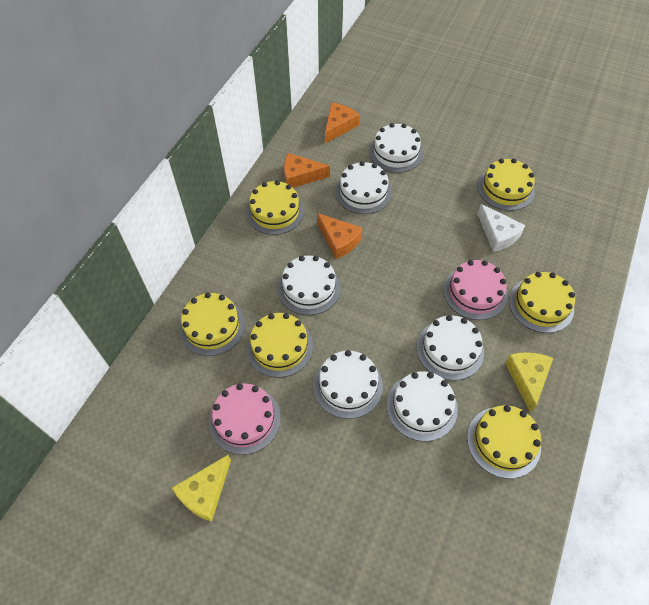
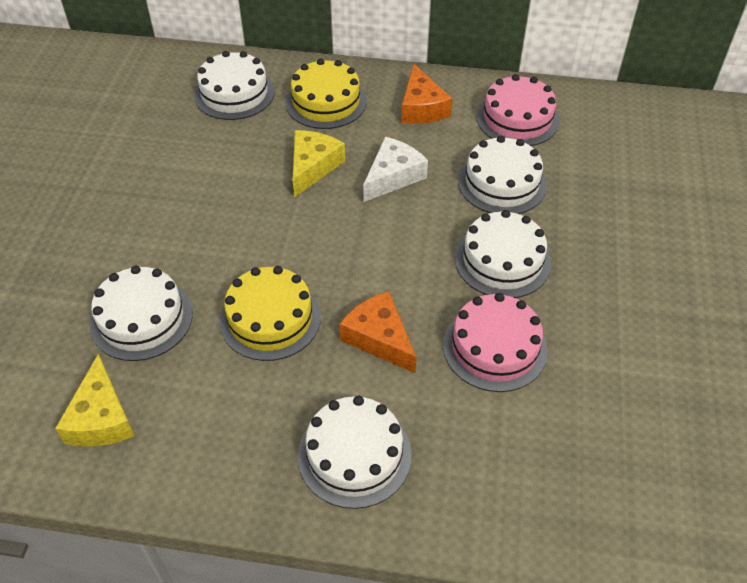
orange cheese: 3 -> 2
white cake: 6 -> 5
yellow cake: 6 -> 2

